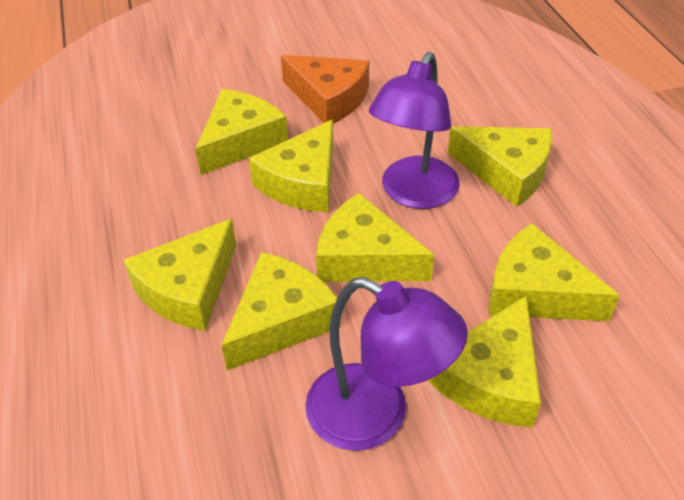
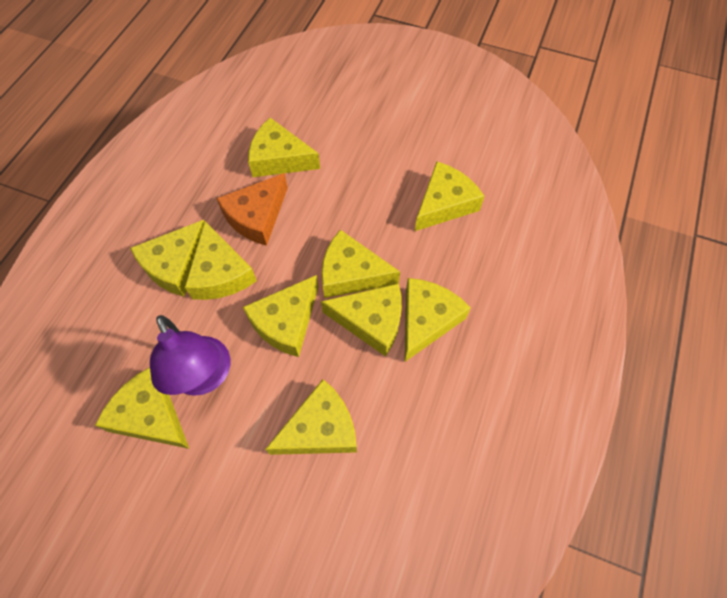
purple lamp: 2 -> 1
yellow cheese: 8 -> 10

